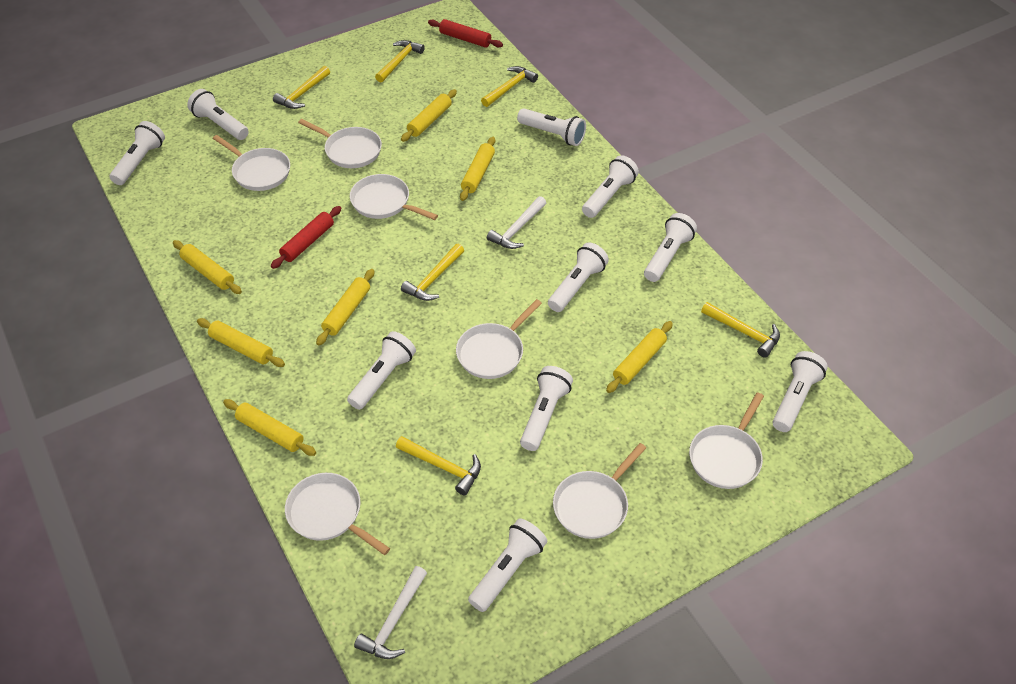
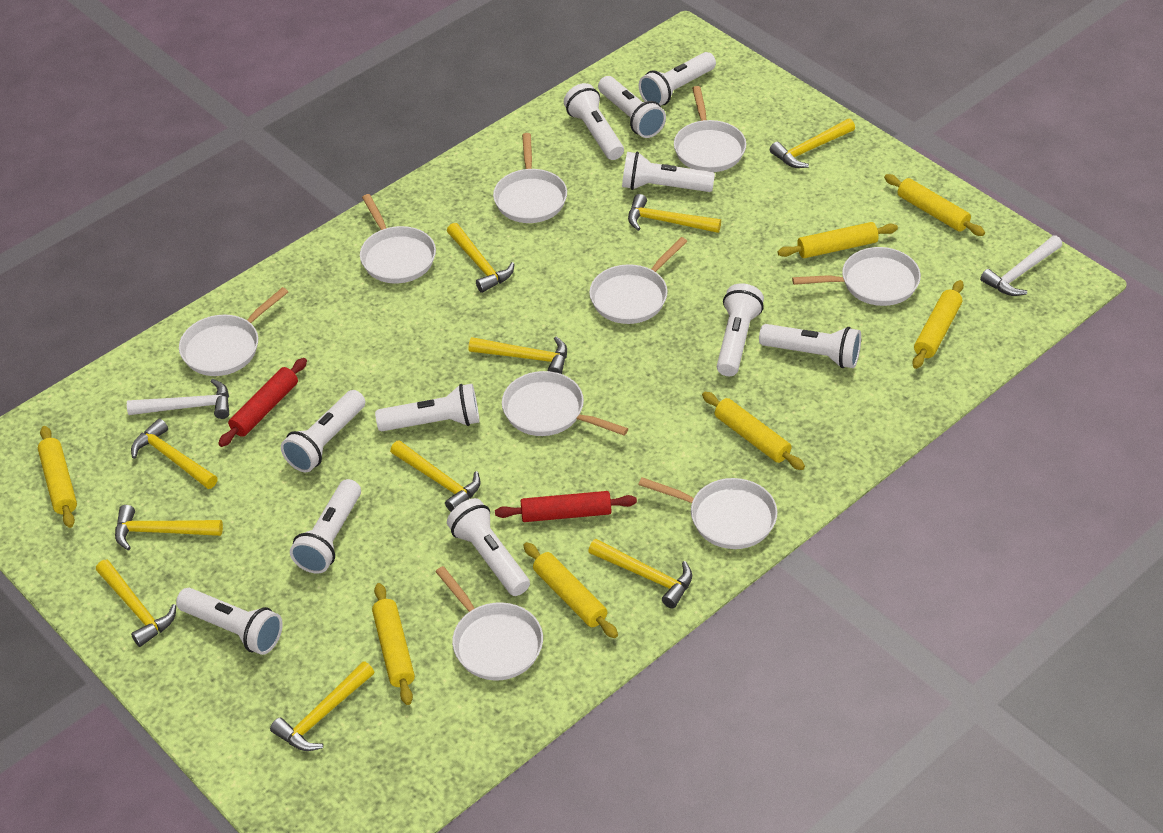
white flashlight: 10 -> 11
white pan: 7 -> 9
yellow hammer: 6 -> 10

